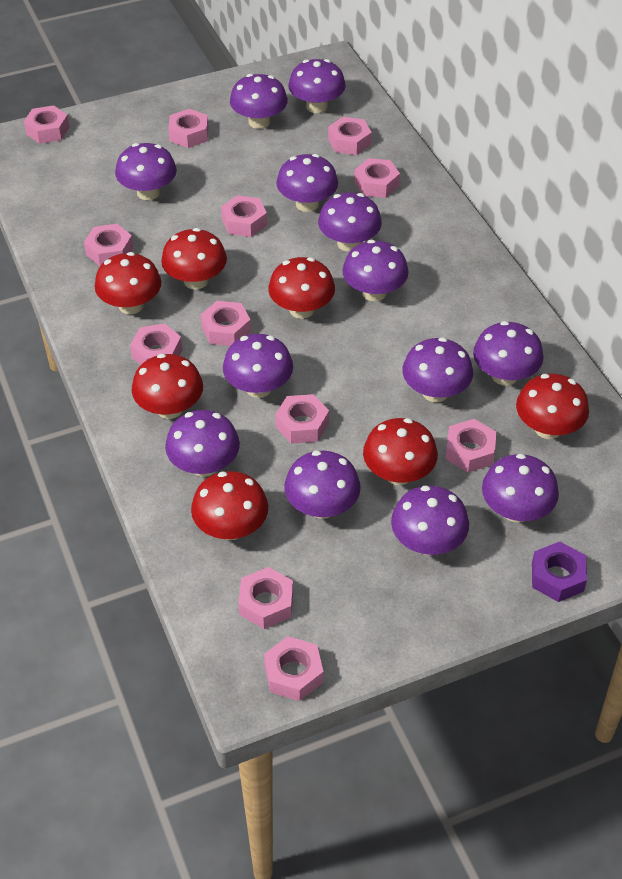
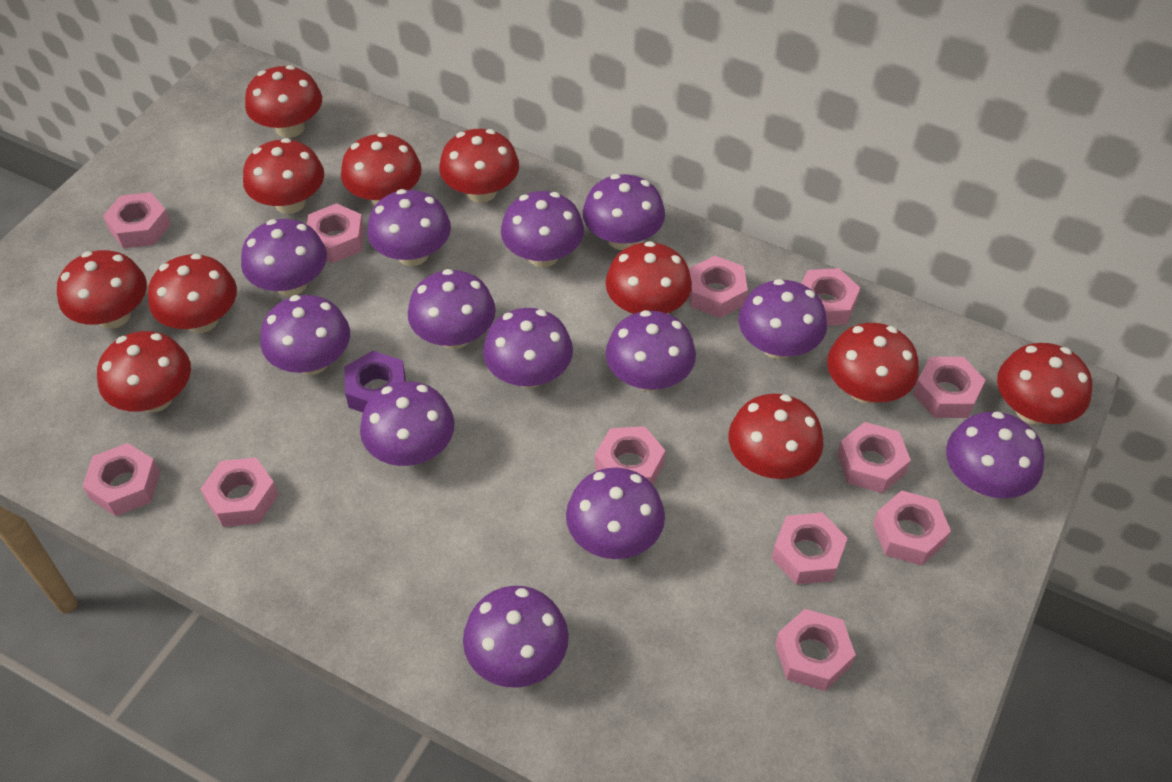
red mushroom: 7 -> 11

